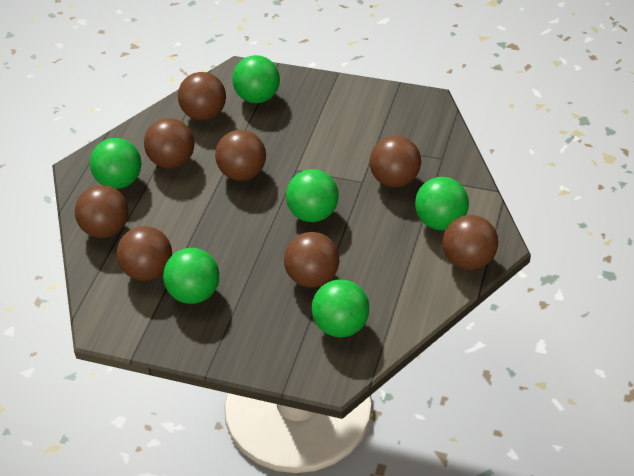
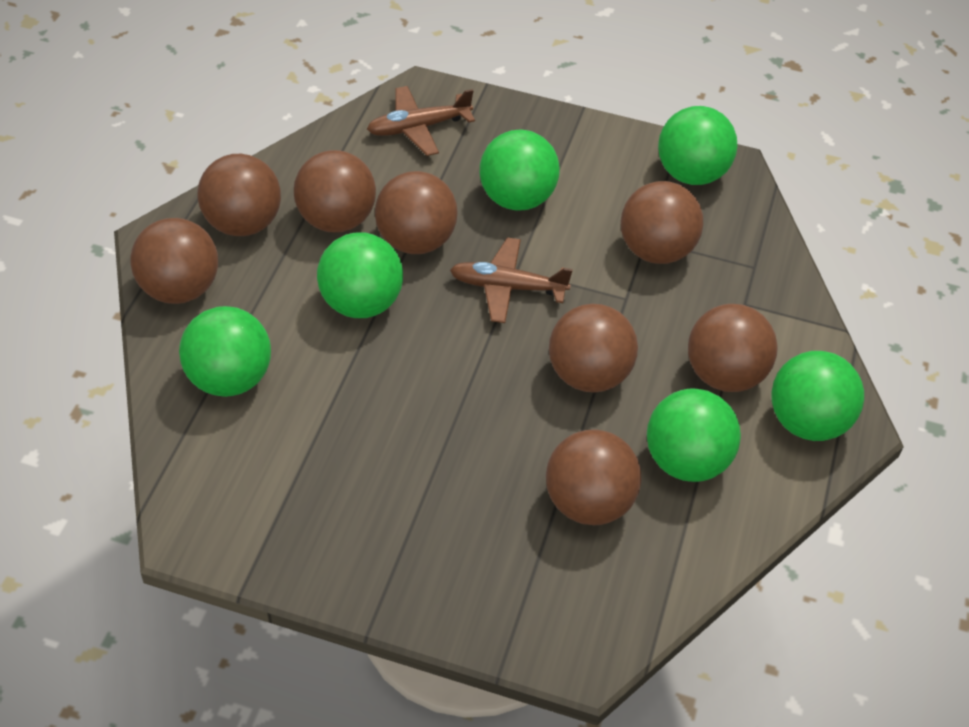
brown plane: 0 -> 2

